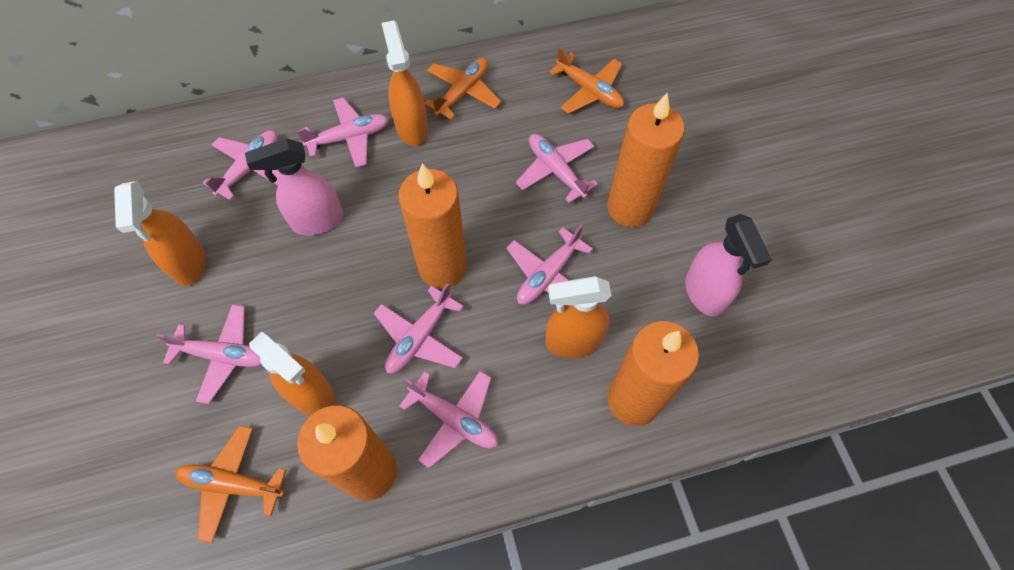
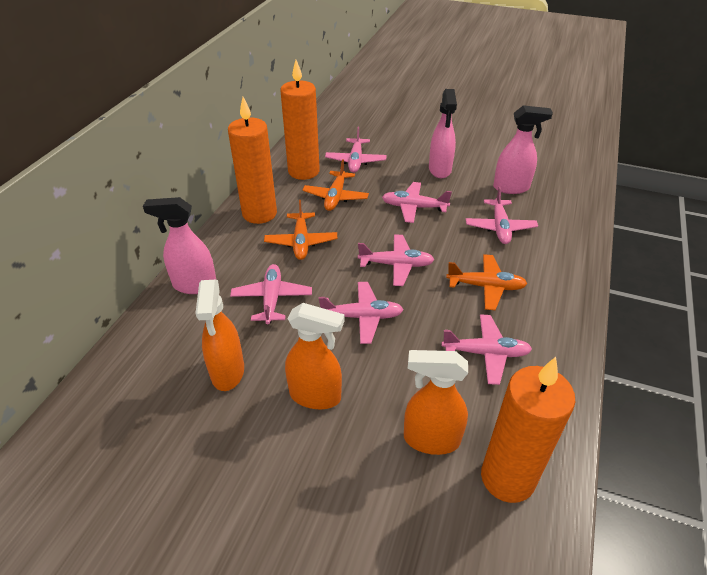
orange candle: 4 -> 3
orange spray bottle: 4 -> 3
pink spray bottle: 2 -> 3

